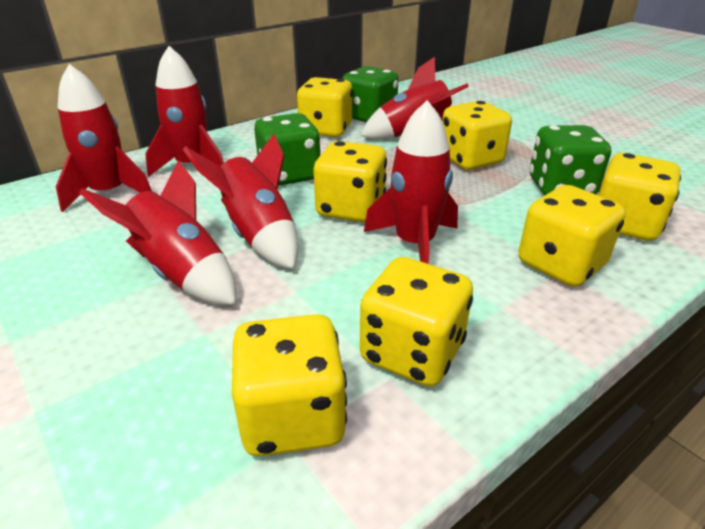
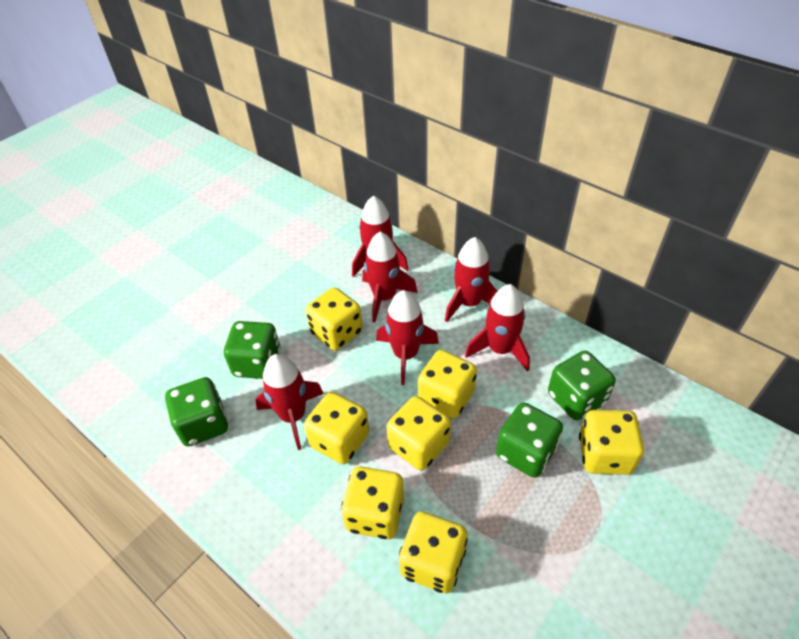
green dice: 3 -> 4

